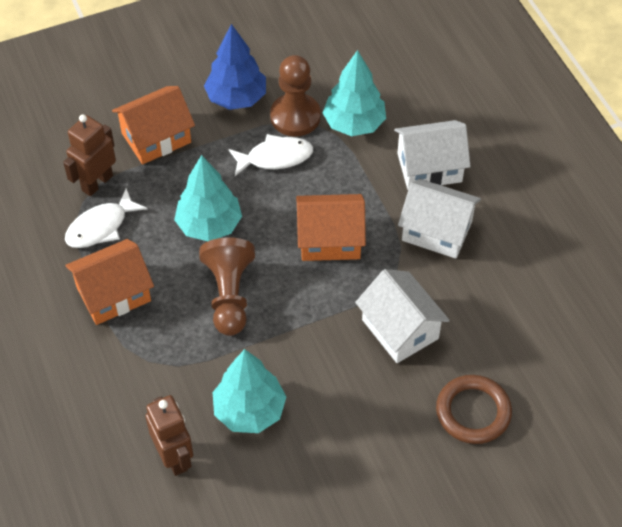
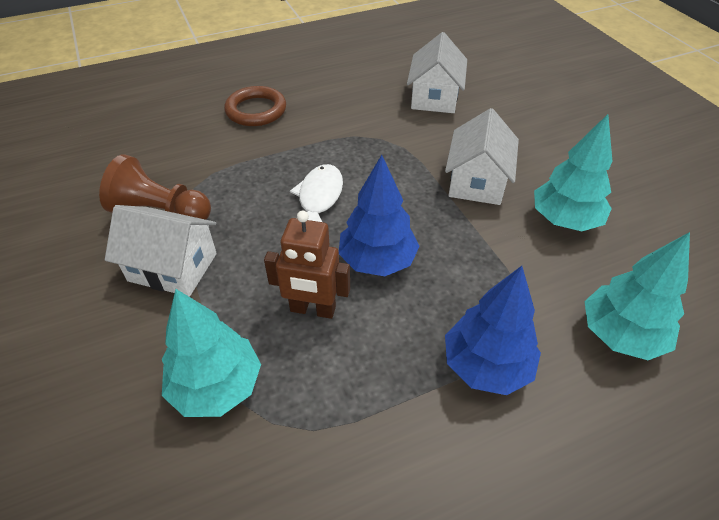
blue tree: 1 -> 2
brown pawn: 2 -> 1
brown robot: 2 -> 1
orange house: 3 -> 0
white fish: 2 -> 1

